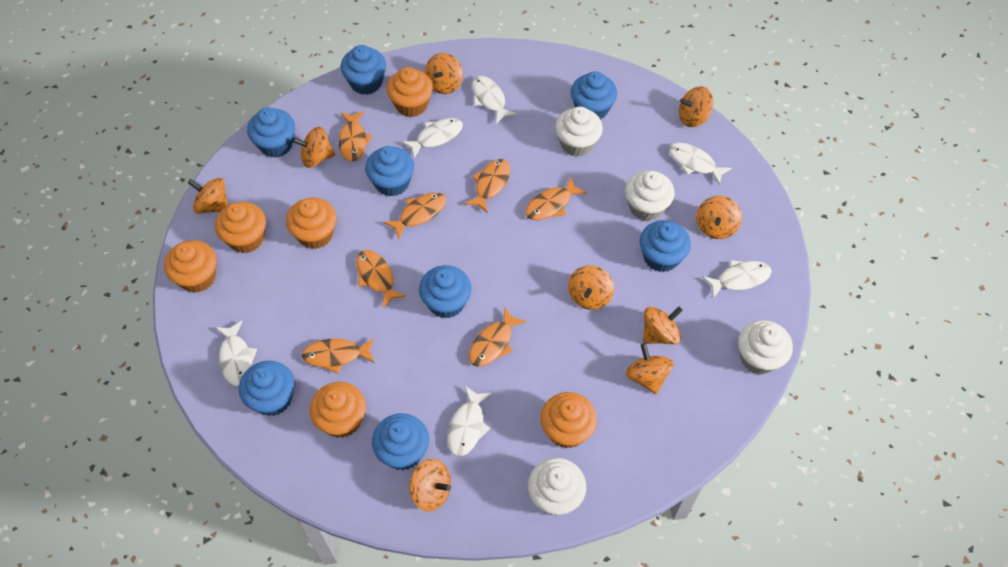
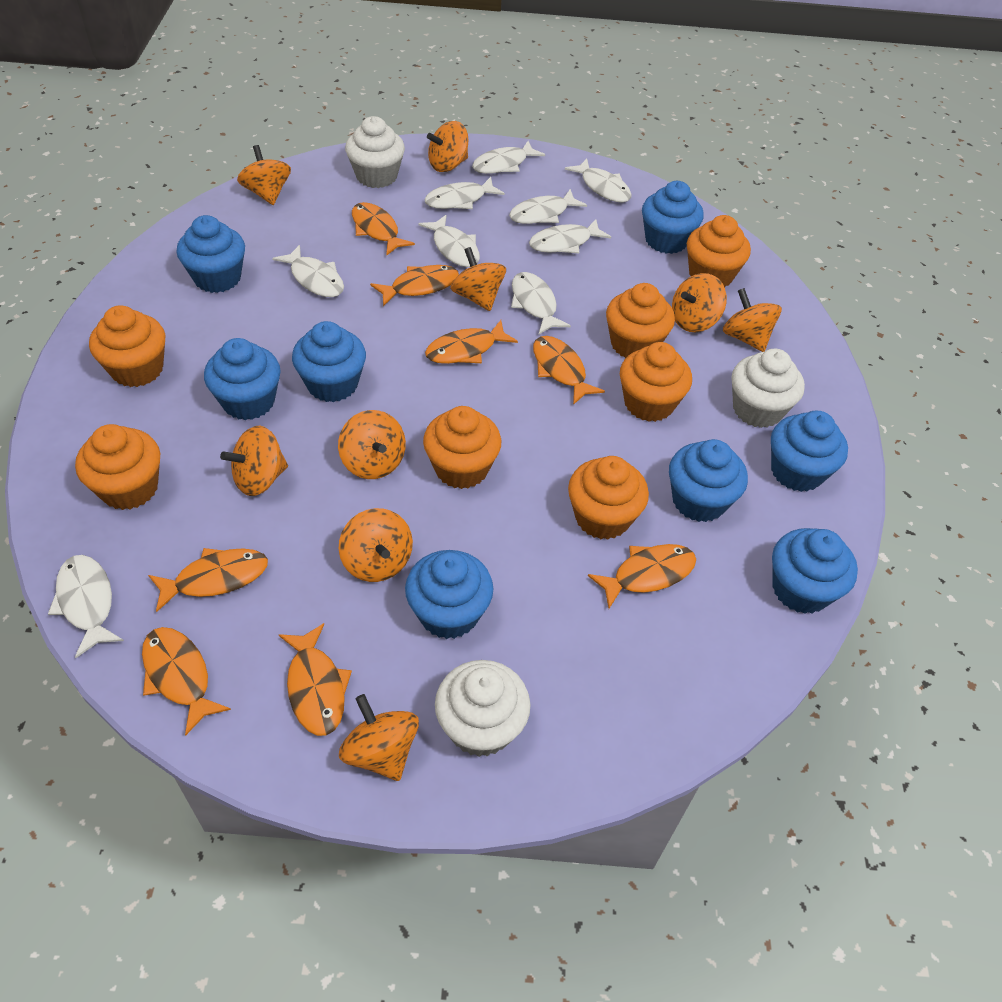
orange cupcake: 6 -> 7
orange fish: 7 -> 8
white cupcake: 4 -> 3
white fish: 6 -> 9

